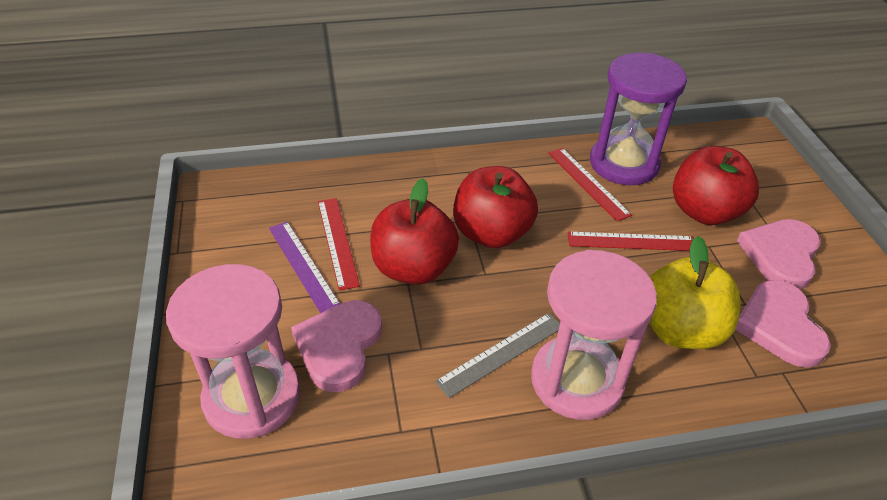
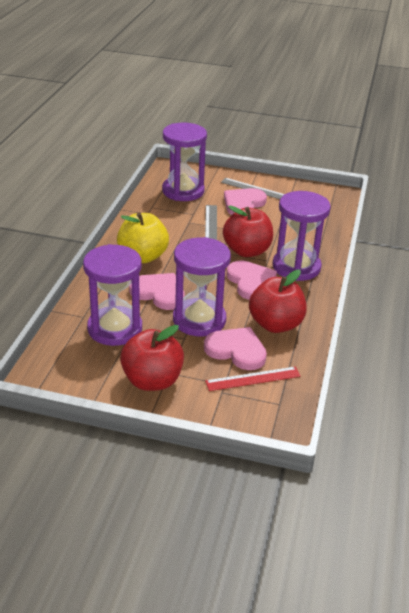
grey ruler: 1 -> 2
pink heart: 3 -> 4
pink hourglass: 2 -> 0
purple hourglass: 1 -> 4
purple ruler: 1 -> 0
red ruler: 3 -> 1

